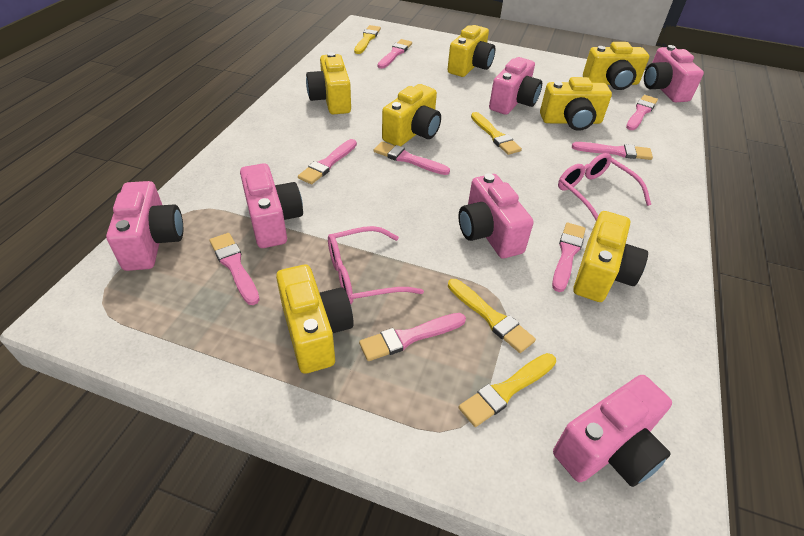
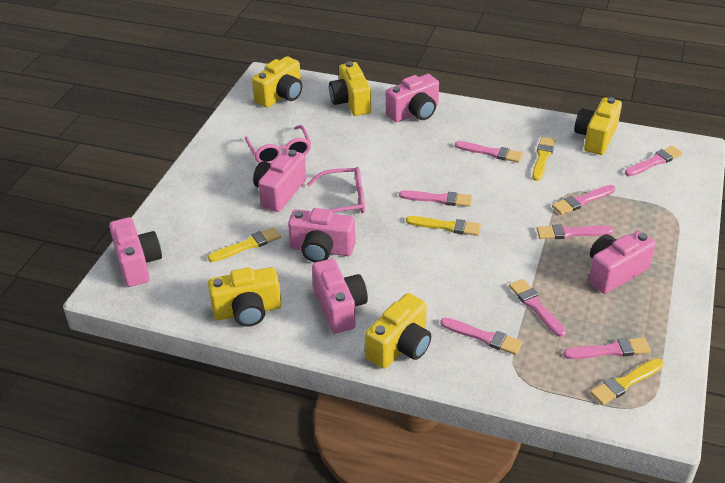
yellow camera: 7 -> 5

